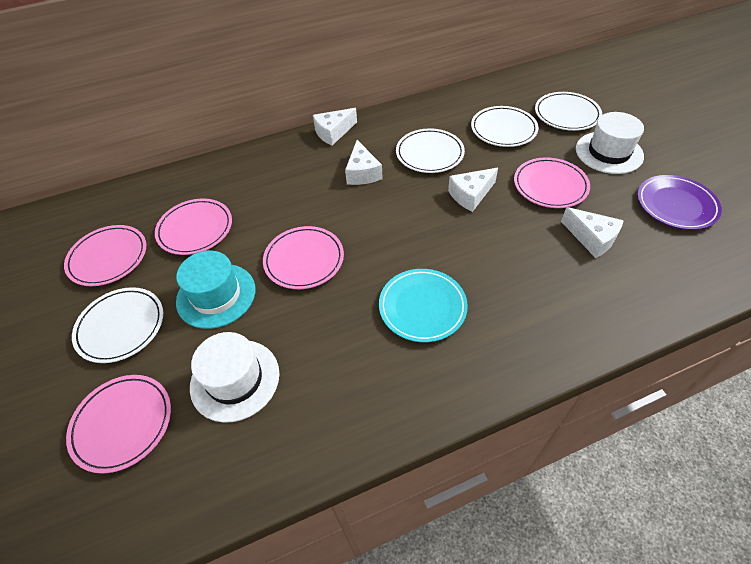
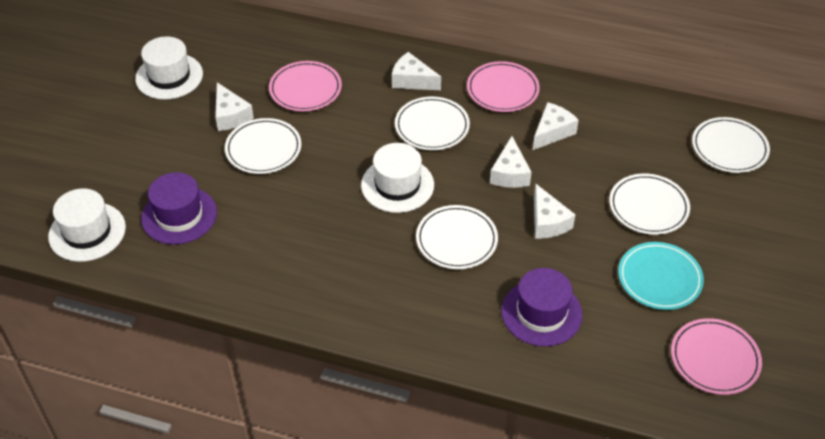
pink plate: 5 -> 3
purple hat: 0 -> 2
purple plate: 1 -> 0
turquoise hat: 1 -> 0
white cheese: 4 -> 5
white hat: 2 -> 3
white plate: 4 -> 5

